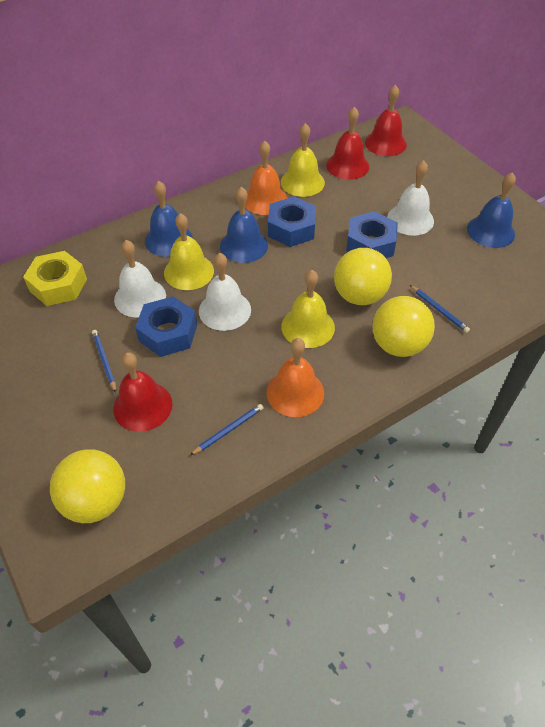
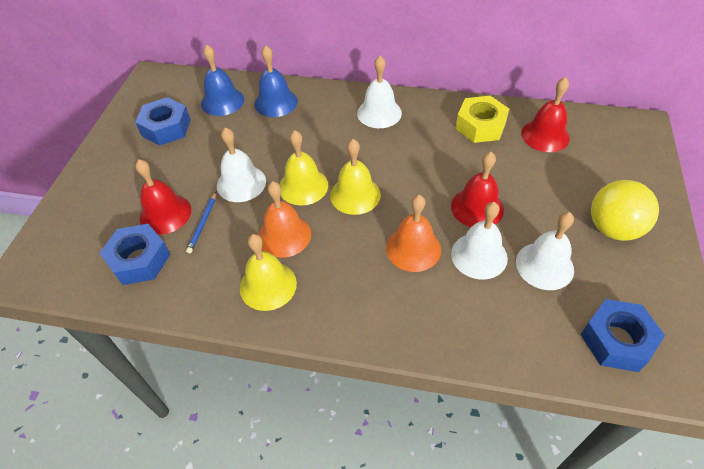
blue bell: 3 -> 2
blue pencil: 3 -> 1
white bell: 3 -> 4
yellow ball: 3 -> 1

